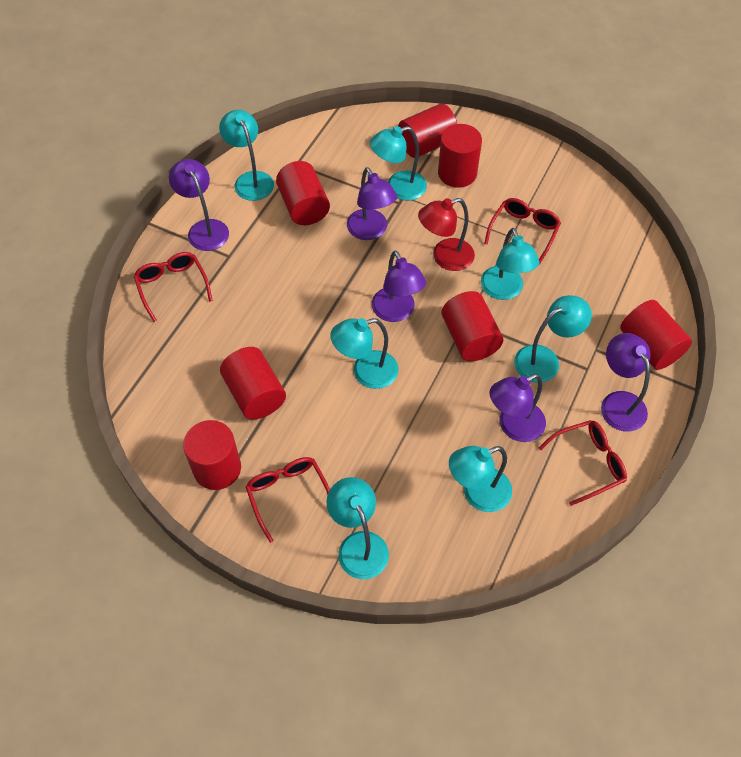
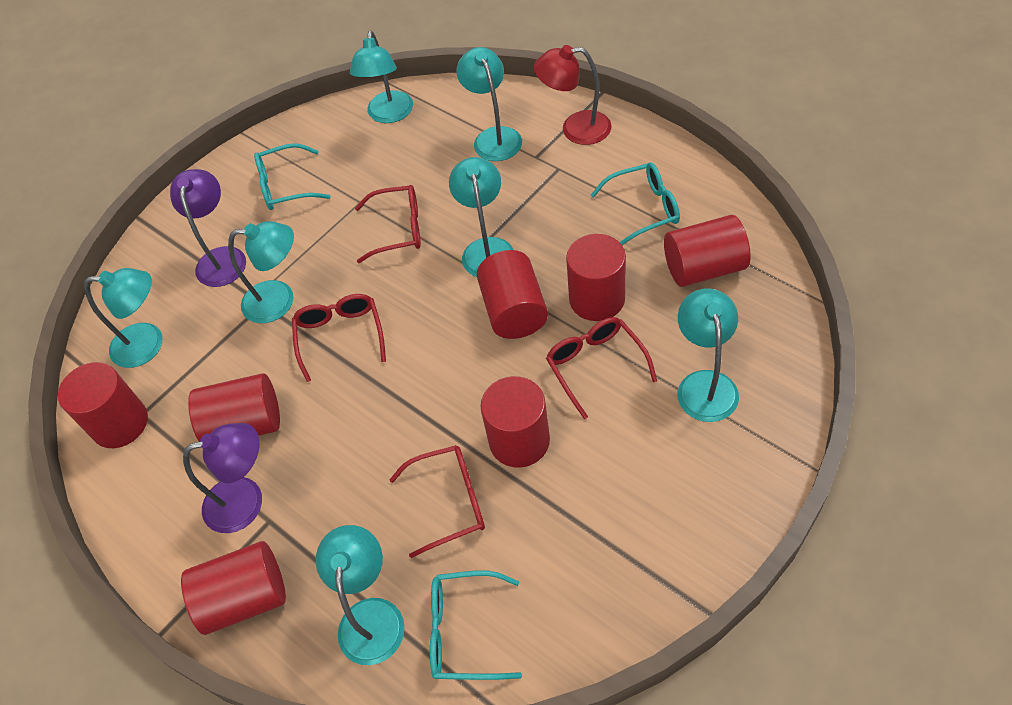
purple lamp: 5 -> 2
turquoise glasses: 0 -> 3

